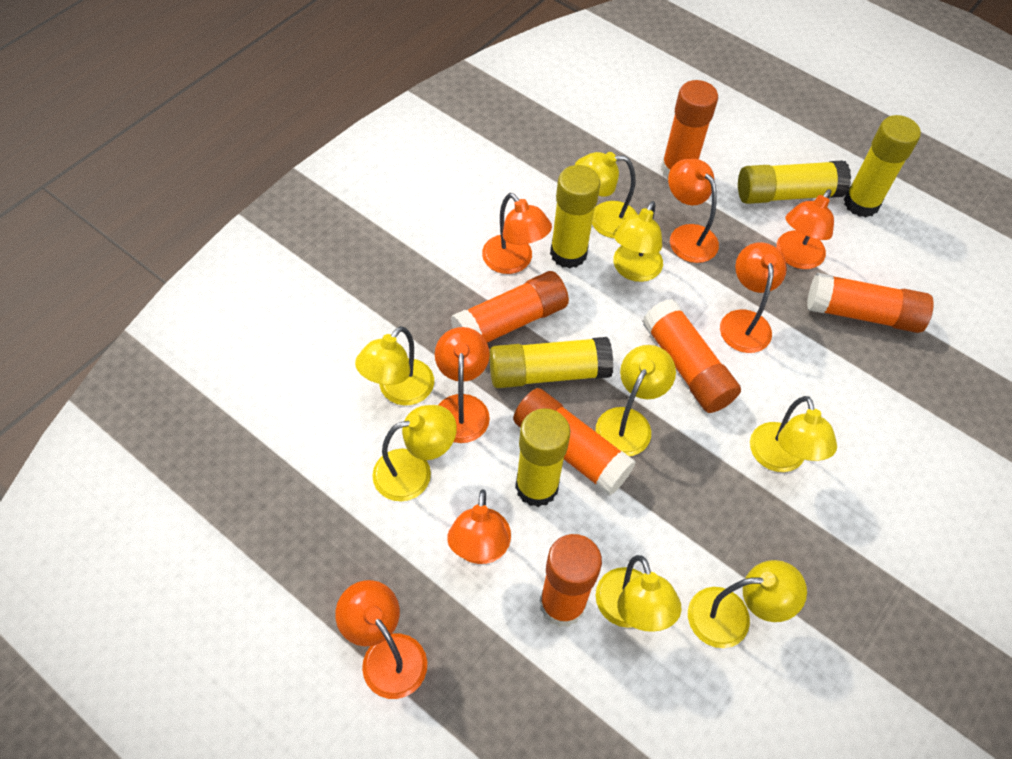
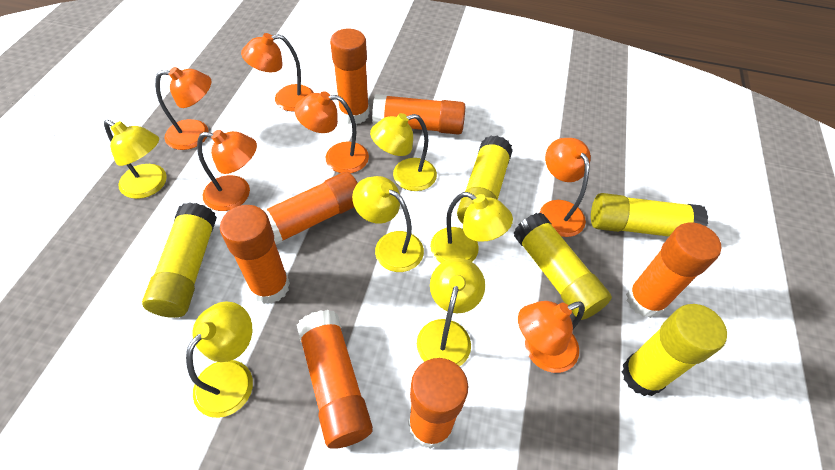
orange glue stick: 6 -> 7
orange lamp: 7 -> 6
yellow lamp: 8 -> 6

